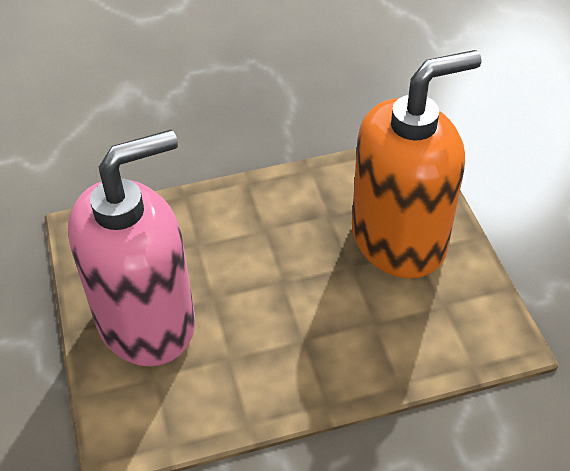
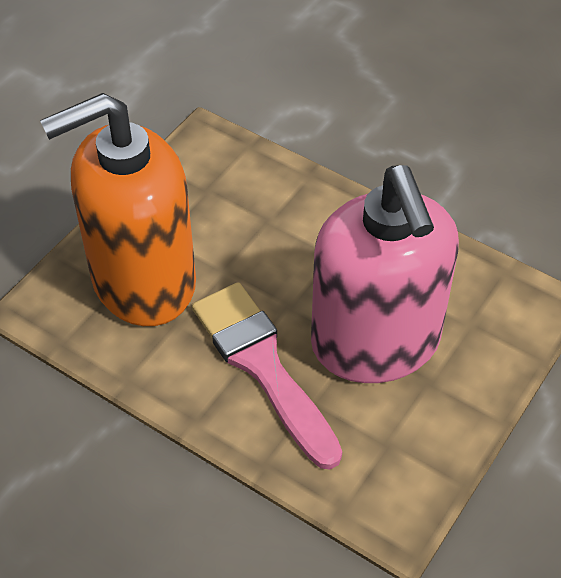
pink brush: 0 -> 1

